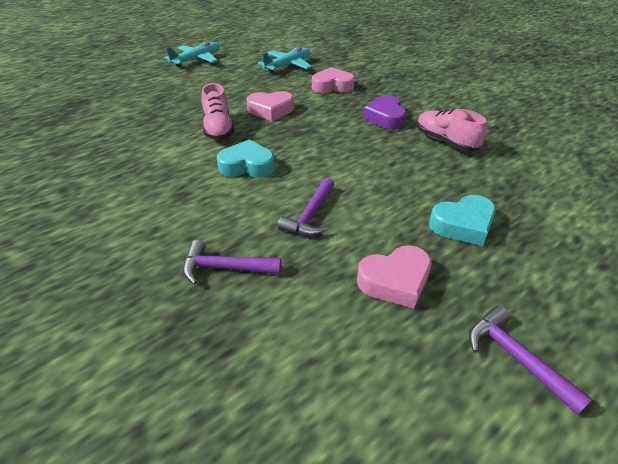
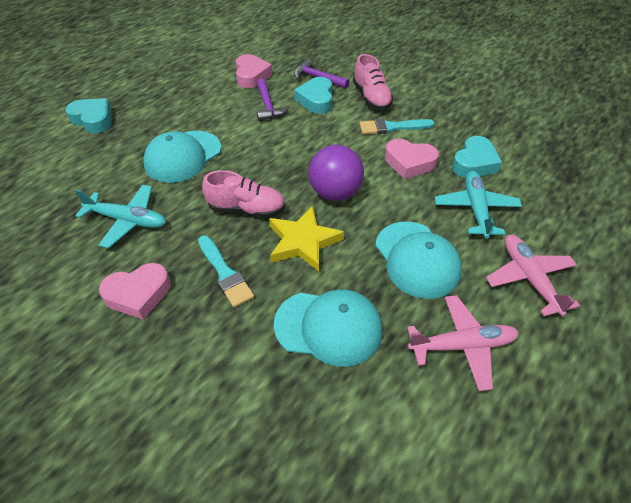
pink plane: 0 -> 2
purple ball: 0 -> 1
purple hammer: 3 -> 2
purple heart: 1 -> 0
turquoise brush: 0 -> 2
turquoise cap: 0 -> 3
turquoise heart: 2 -> 3
yellow star: 0 -> 1

